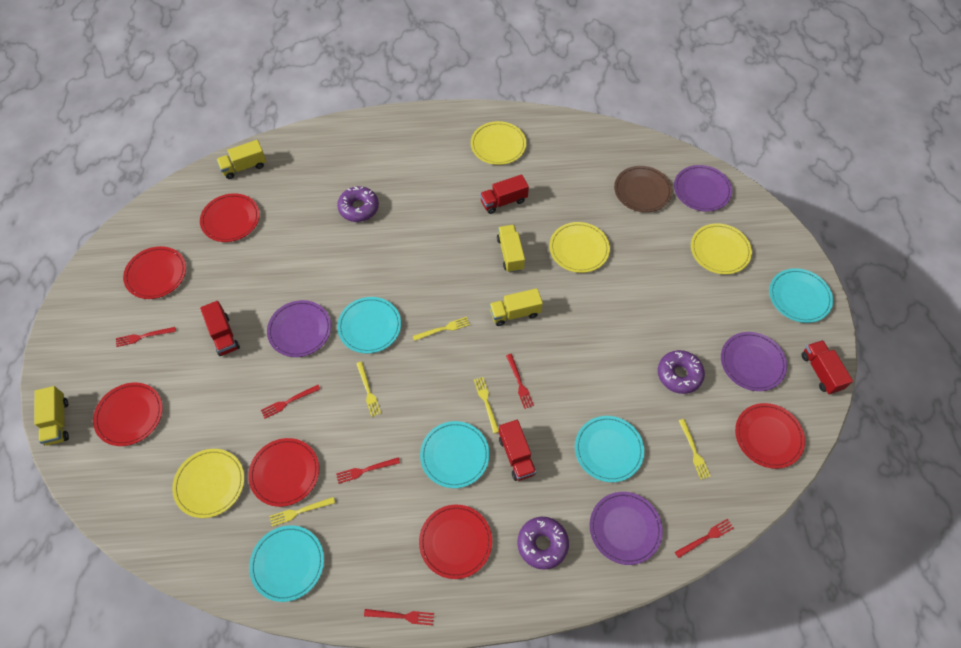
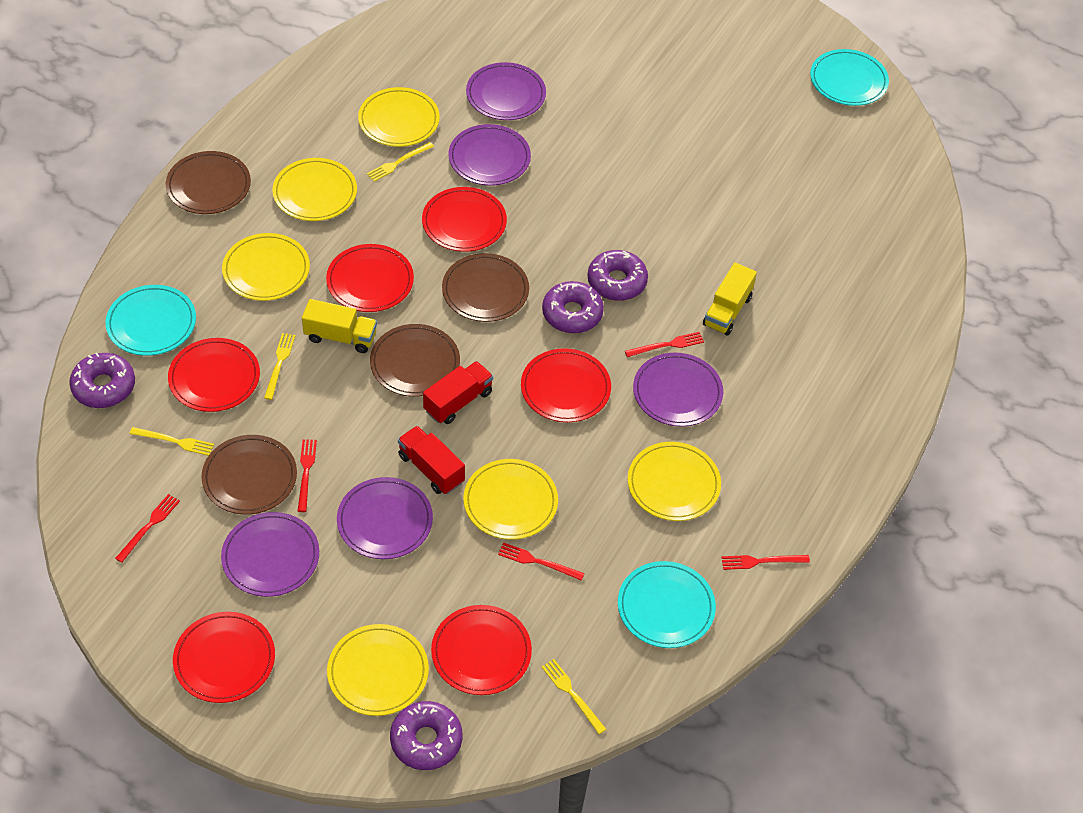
brown plate: 1 -> 4
purple donut: 3 -> 4
purple plate: 4 -> 5
red fork: 6 -> 5
red truck: 4 -> 2
turquoise plate: 5 -> 3
yellow fork: 5 -> 4
yellow plate: 4 -> 6
yellow truck: 4 -> 2

